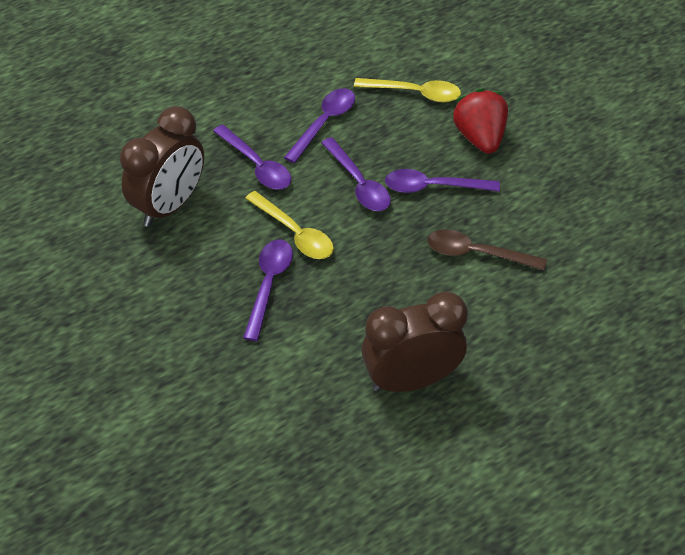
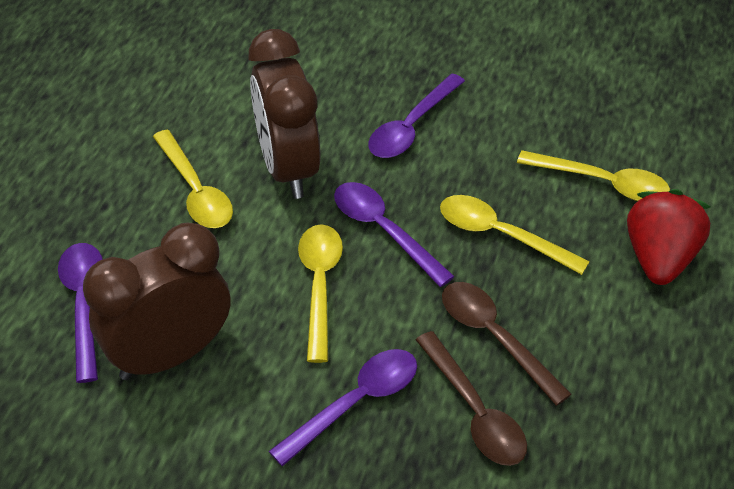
brown spoon: 1 -> 2
purple spoon: 5 -> 4
yellow spoon: 2 -> 4

